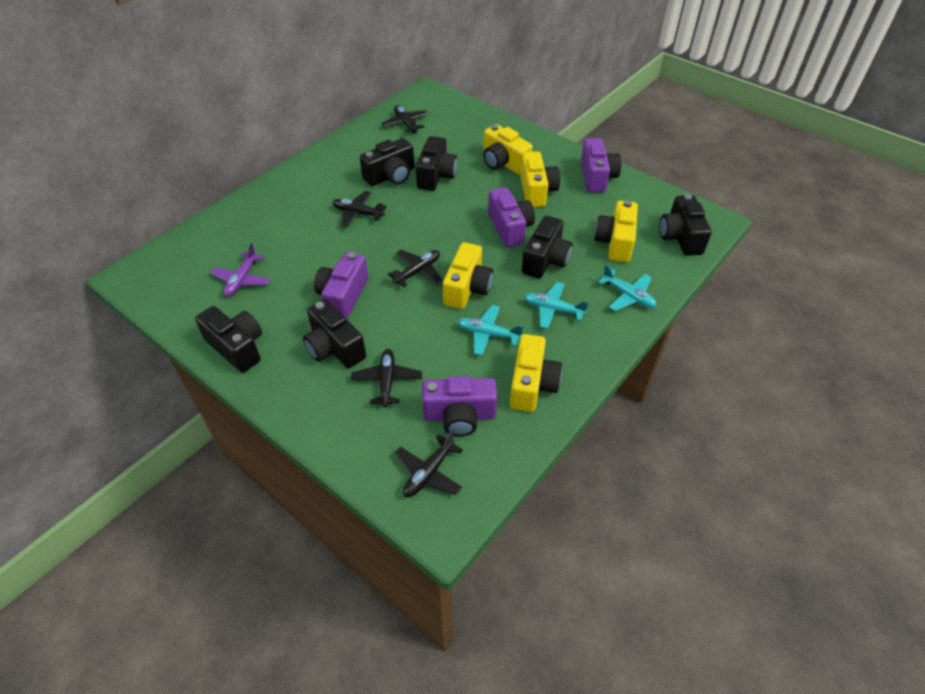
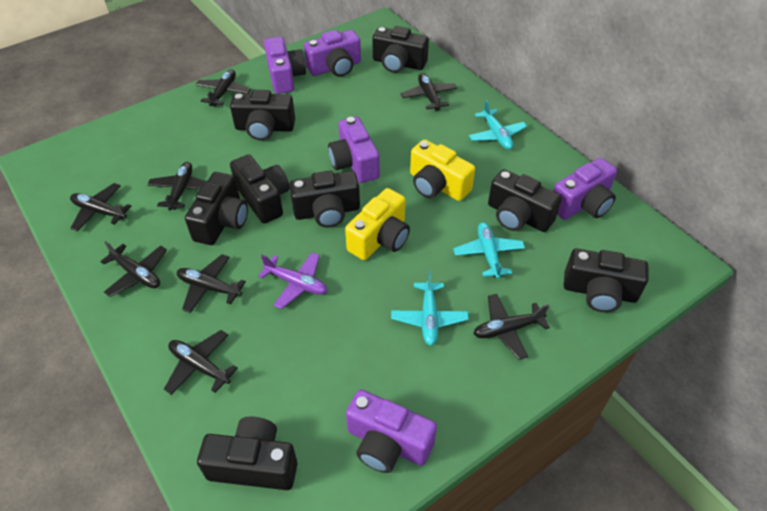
black camera: 6 -> 8
black plane: 5 -> 8
purple camera: 4 -> 5
yellow camera: 5 -> 2

